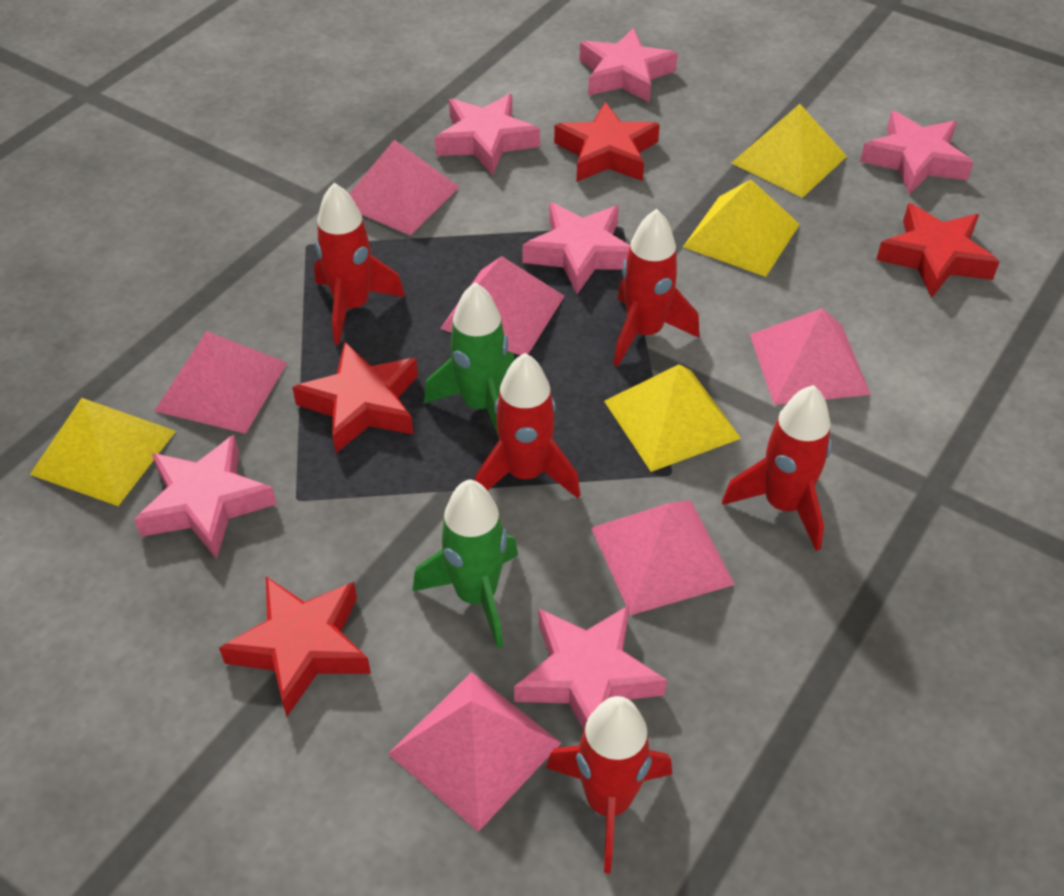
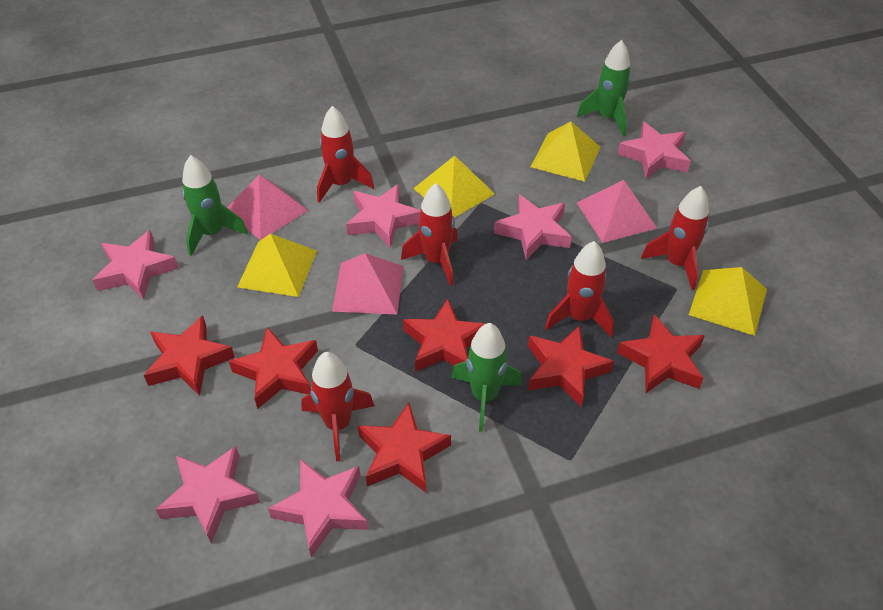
green rocket: 2 -> 3
pink pyramid: 6 -> 3
red star: 4 -> 6

